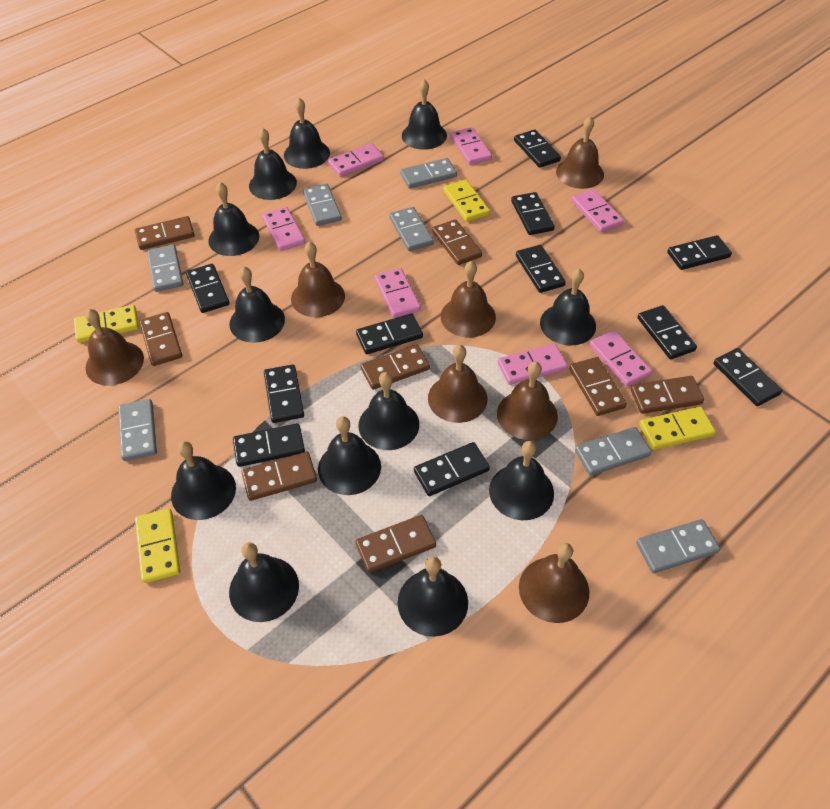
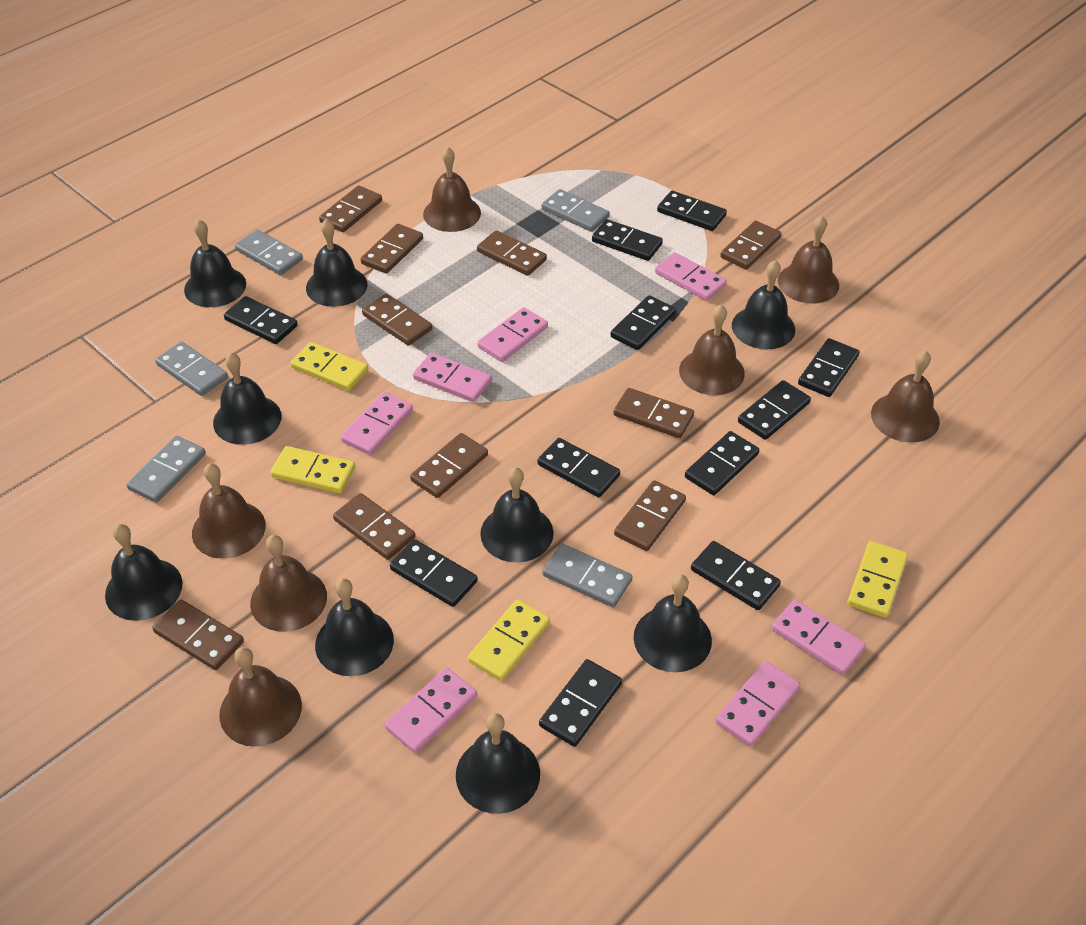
black bell: 12 -> 9
brown domino: 8 -> 10
grey domino: 7 -> 5

